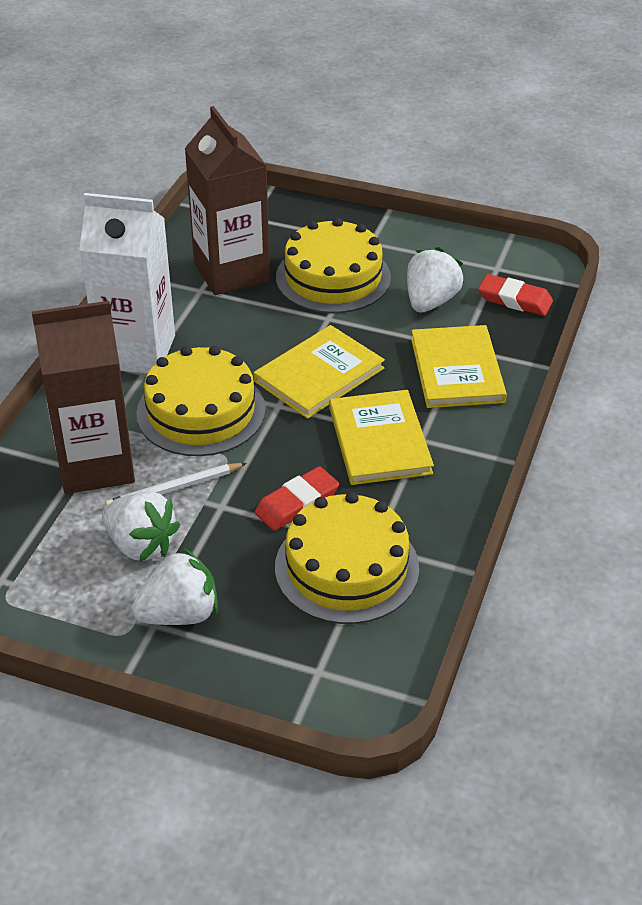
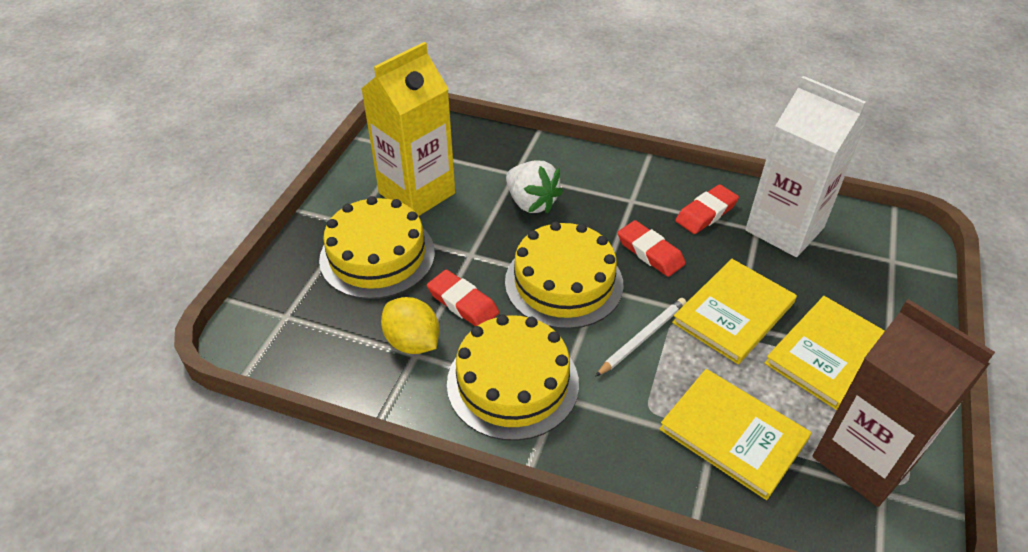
brown carton: 2 -> 1
red eraser: 2 -> 3
white strawberry: 3 -> 1
yellow carton: 0 -> 1
yellow lemon: 0 -> 1

